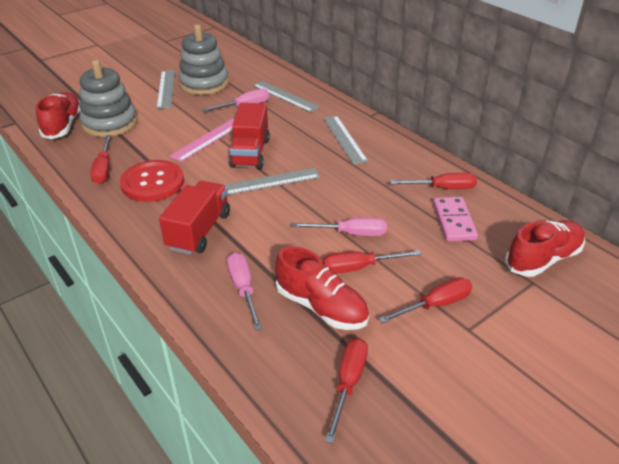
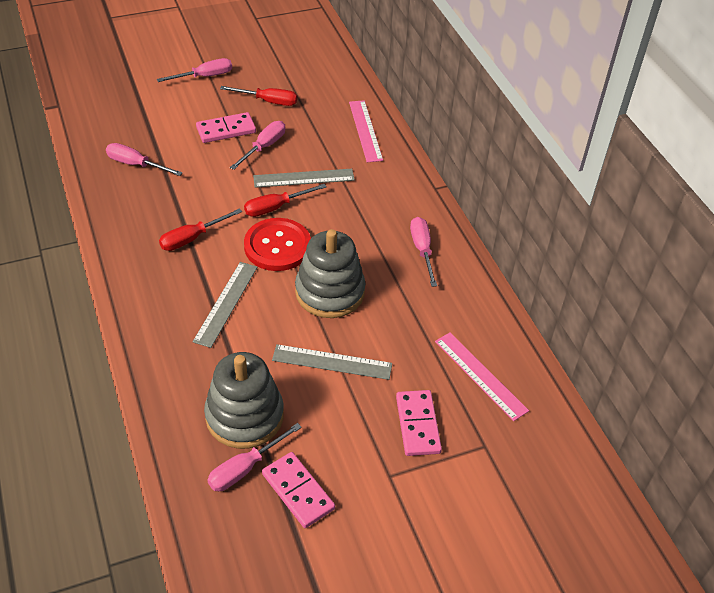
grey ruler: 4 -> 3
pink domino: 1 -> 3
pink ruler: 1 -> 2
pink screwdriver: 3 -> 5
red screwdriver: 5 -> 3
red shoe: 3 -> 0
red truck: 2 -> 0

